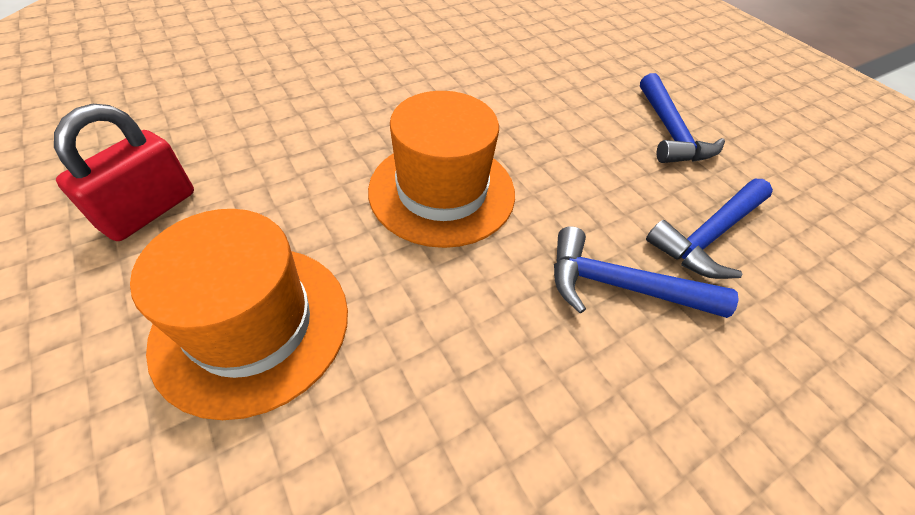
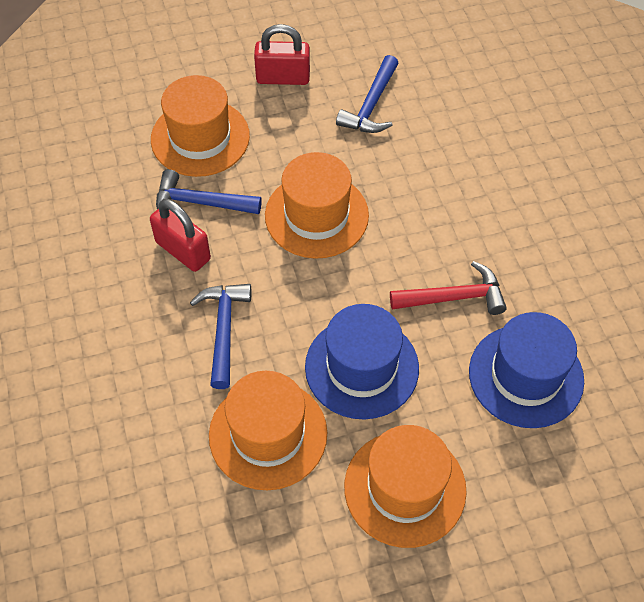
blue hat: 0 -> 2
orange hat: 2 -> 4
red hammer: 0 -> 1
red padlock: 1 -> 2

